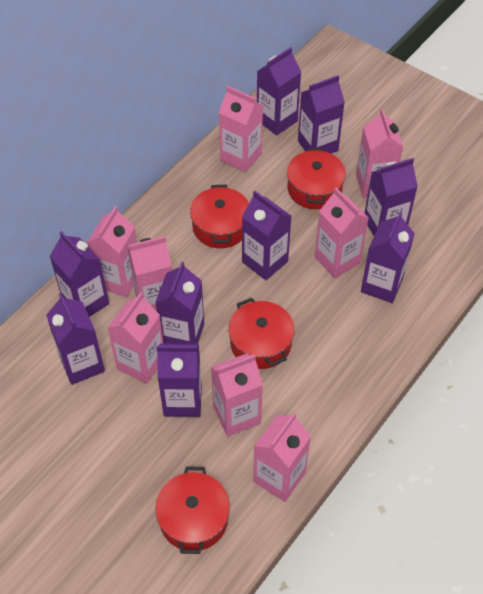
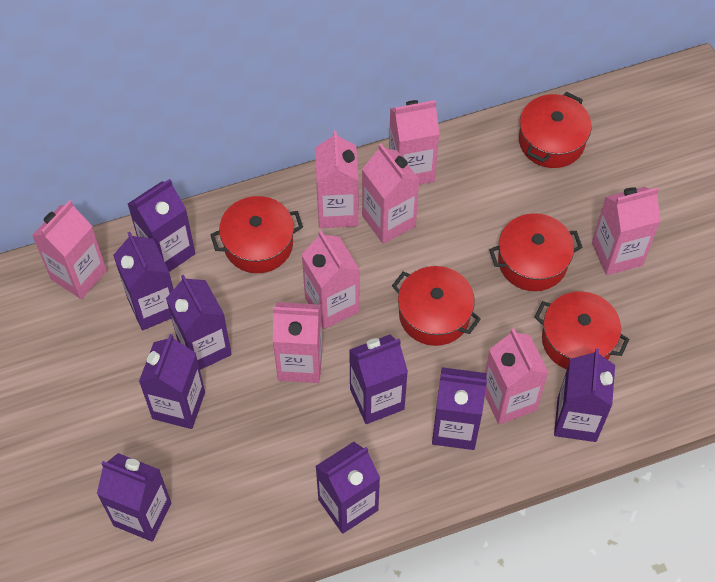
red pot: 4 -> 5

